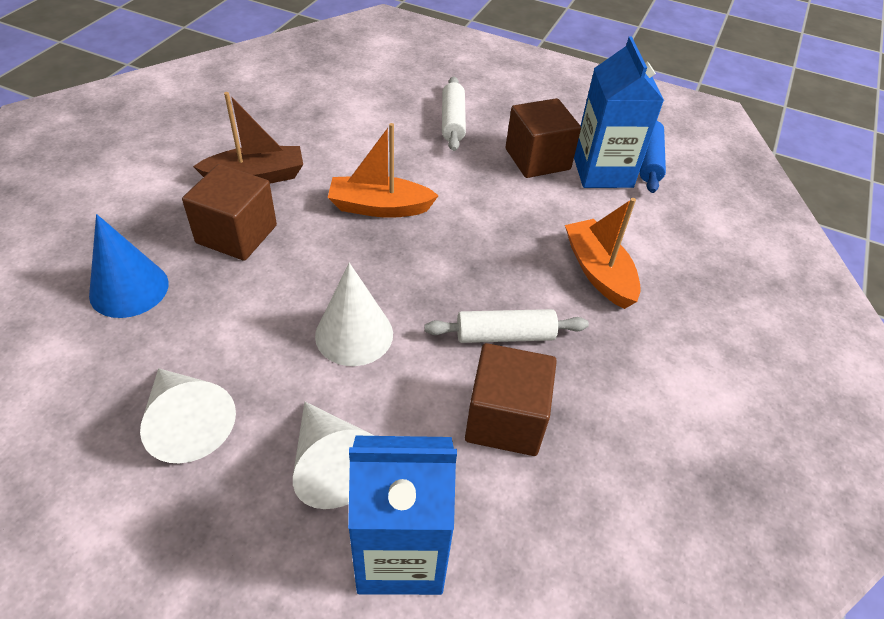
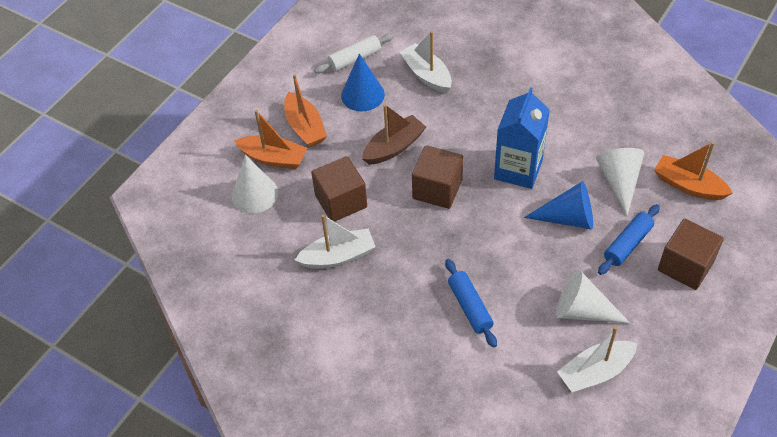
blue carton: 2 -> 1
blue cone: 1 -> 2
blue rolling pin: 1 -> 2
orange boat: 2 -> 3
white boat: 0 -> 3
white rolling pin: 2 -> 1

